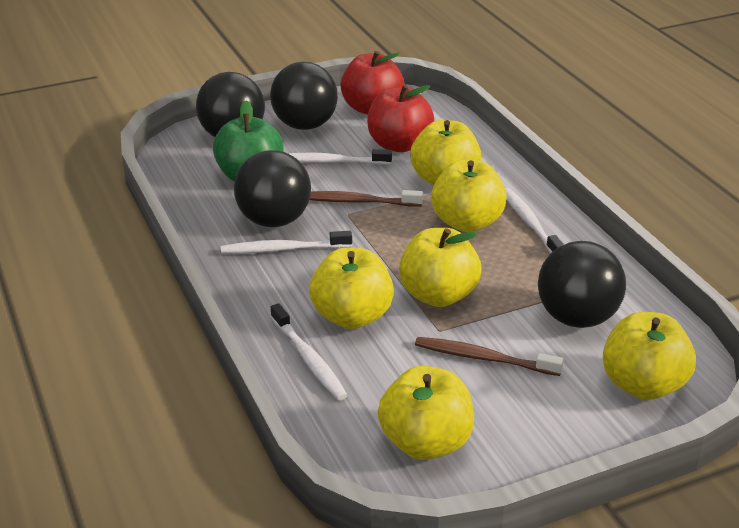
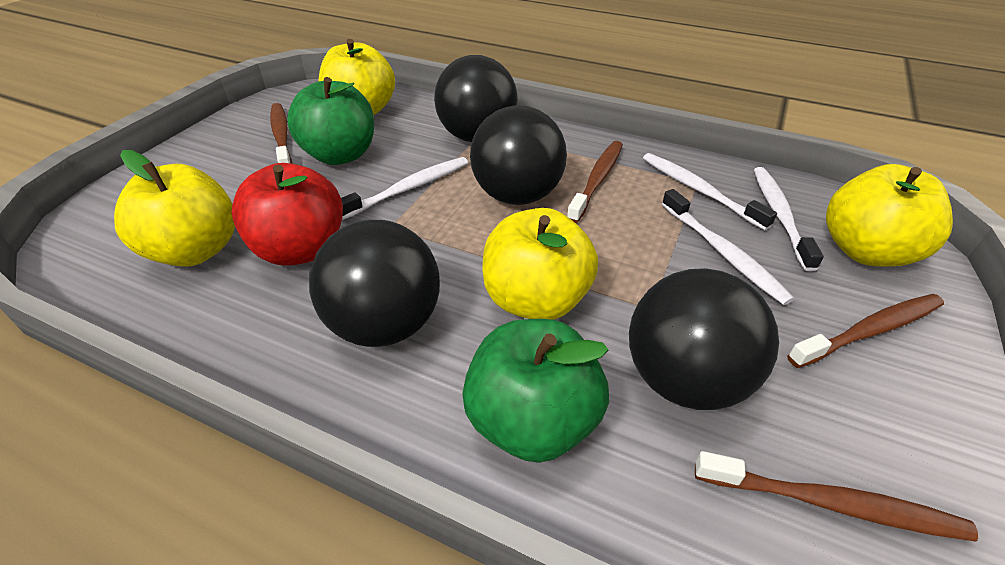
brown toothbrush: 2 -> 4
green apple: 1 -> 2
red apple: 2 -> 1
yellow apple: 6 -> 4

